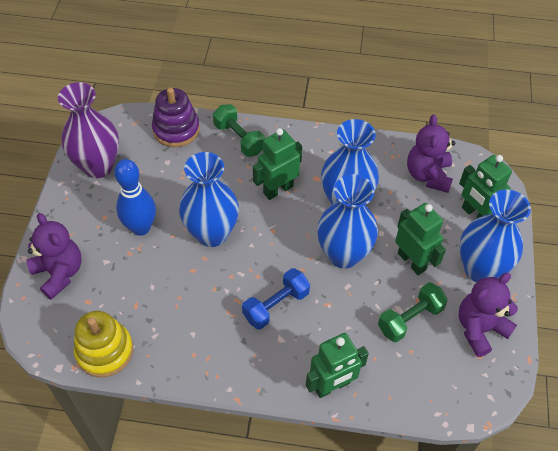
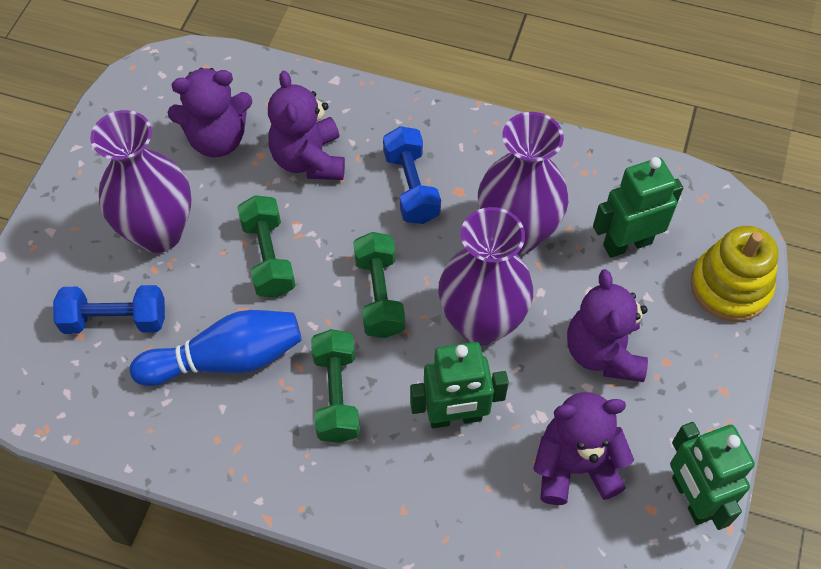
blue dumbbell: 1 -> 2
blue vase: 4 -> 0
green dumbbell: 2 -> 3
green robot: 4 -> 3
purple stacking toy: 1 -> 0
purple teddy bear: 3 -> 4
purple vase: 1 -> 3

